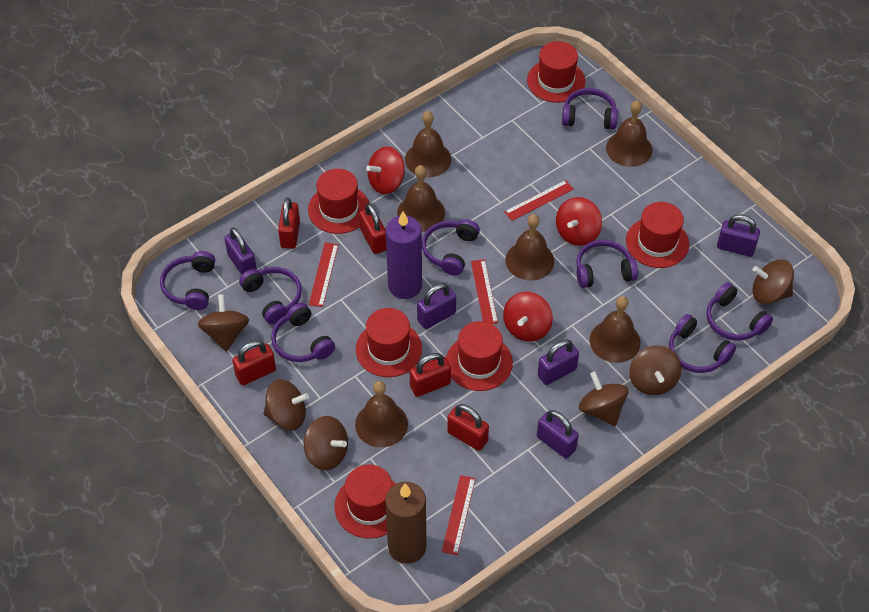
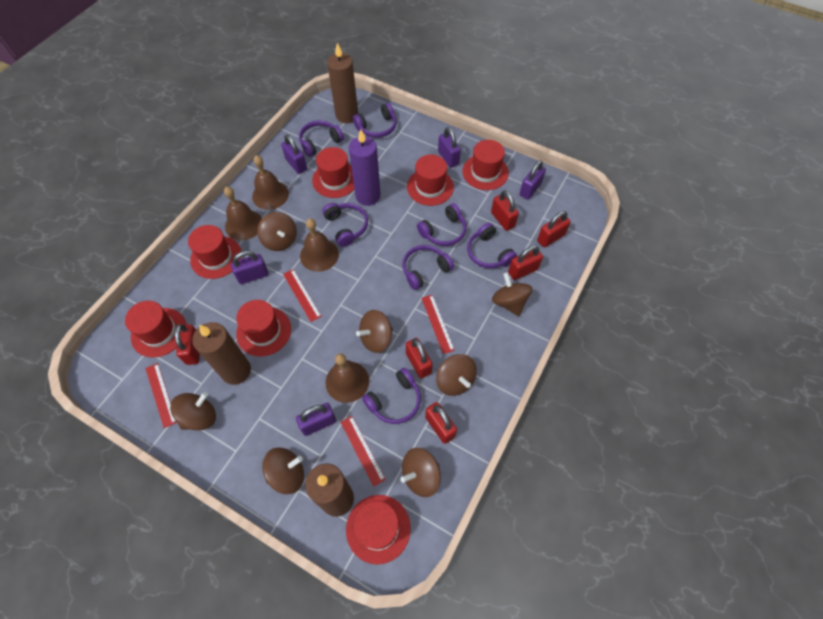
brown bell: 6 -> 4
brown candle: 1 -> 3
brown spinning top: 6 -> 7
purple headphones: 8 -> 7
red hat: 6 -> 7
red padlock: 5 -> 6
red spinning top: 3 -> 0

